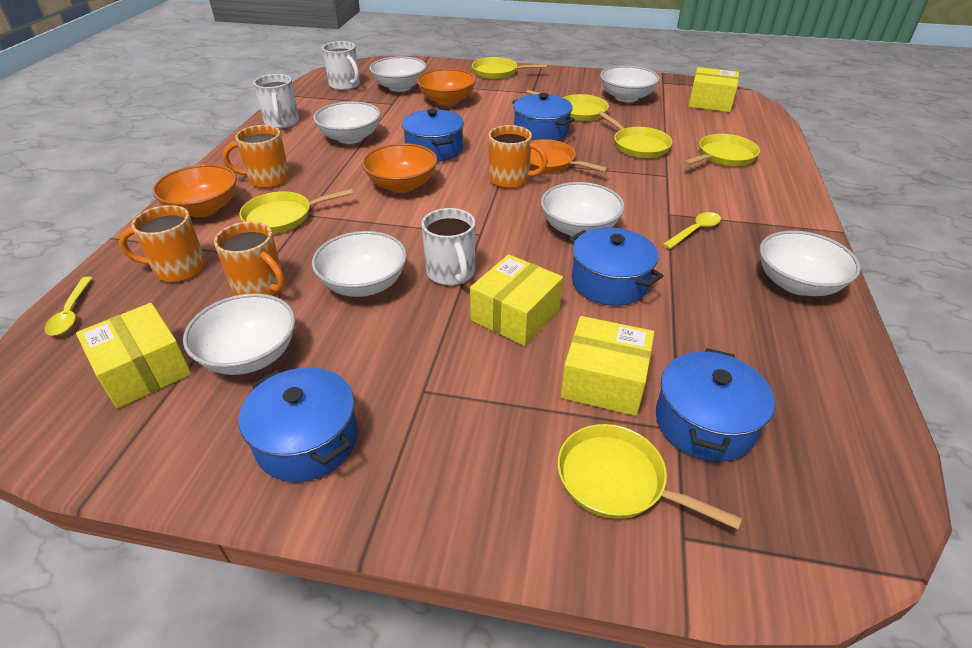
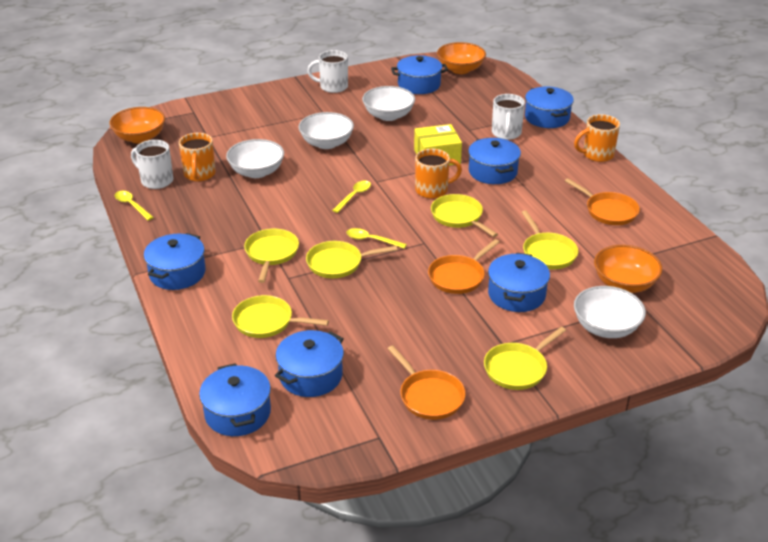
blue pot: 5 -> 7
orange mug: 4 -> 3
orange pan: 1 -> 3
white bowl: 7 -> 4
yellow box: 4 -> 1
yellow spoon: 2 -> 3

